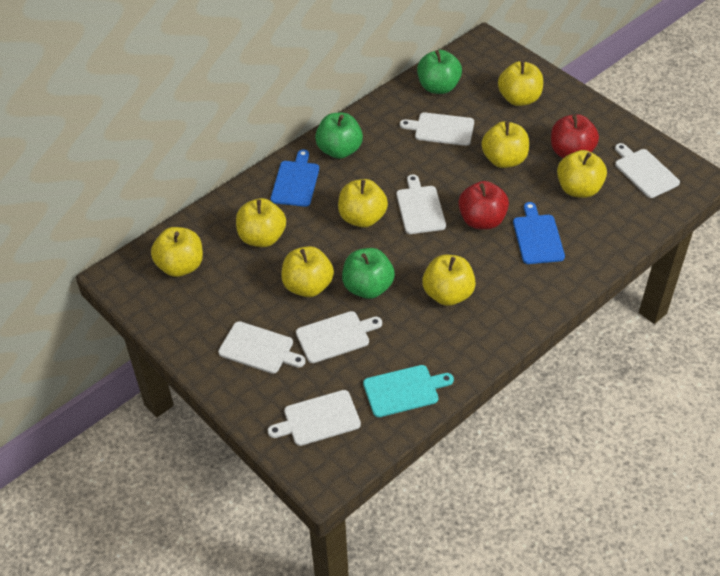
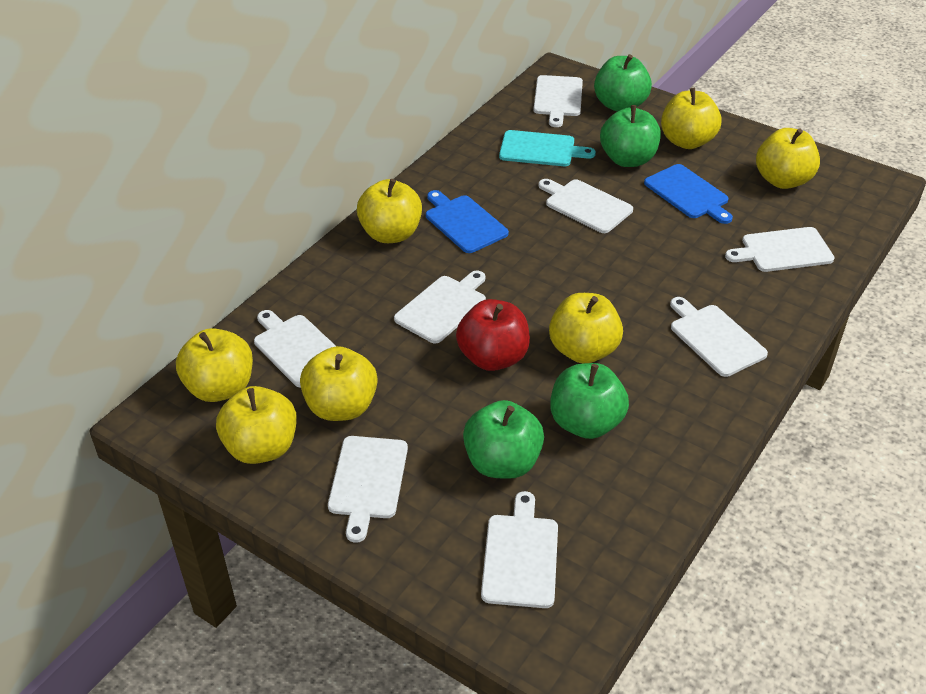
green apple: 3 -> 4
red apple: 2 -> 1
white cutting board: 6 -> 8
yellow apple: 8 -> 7

